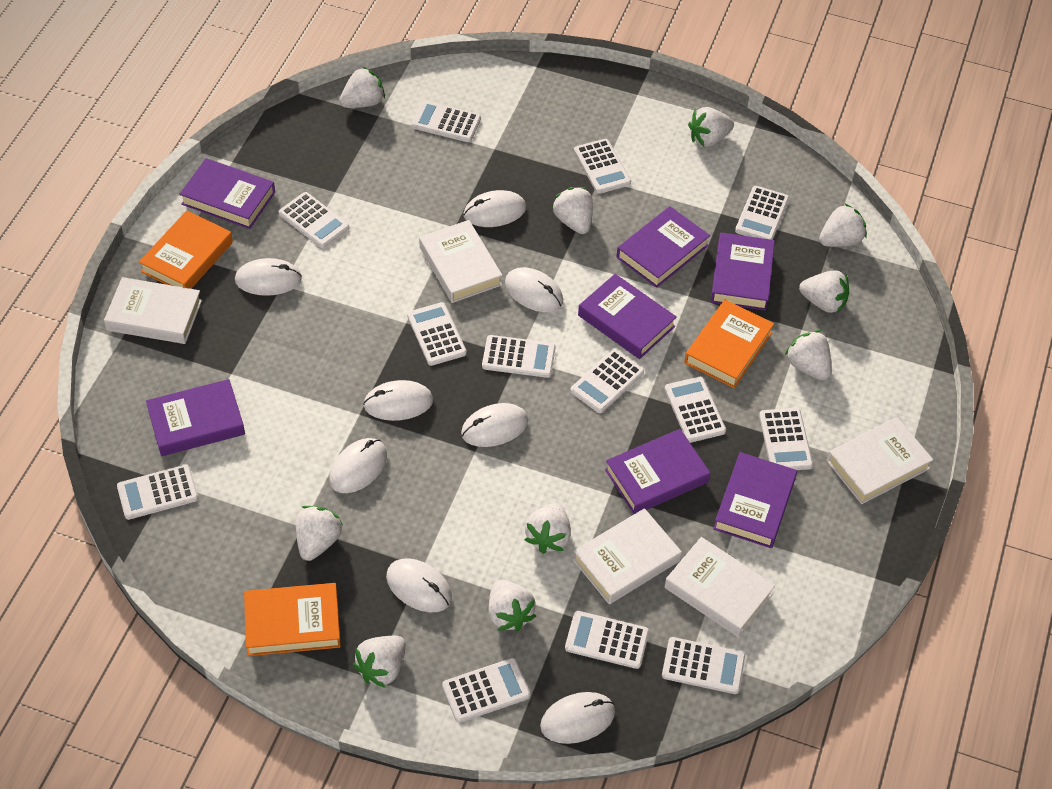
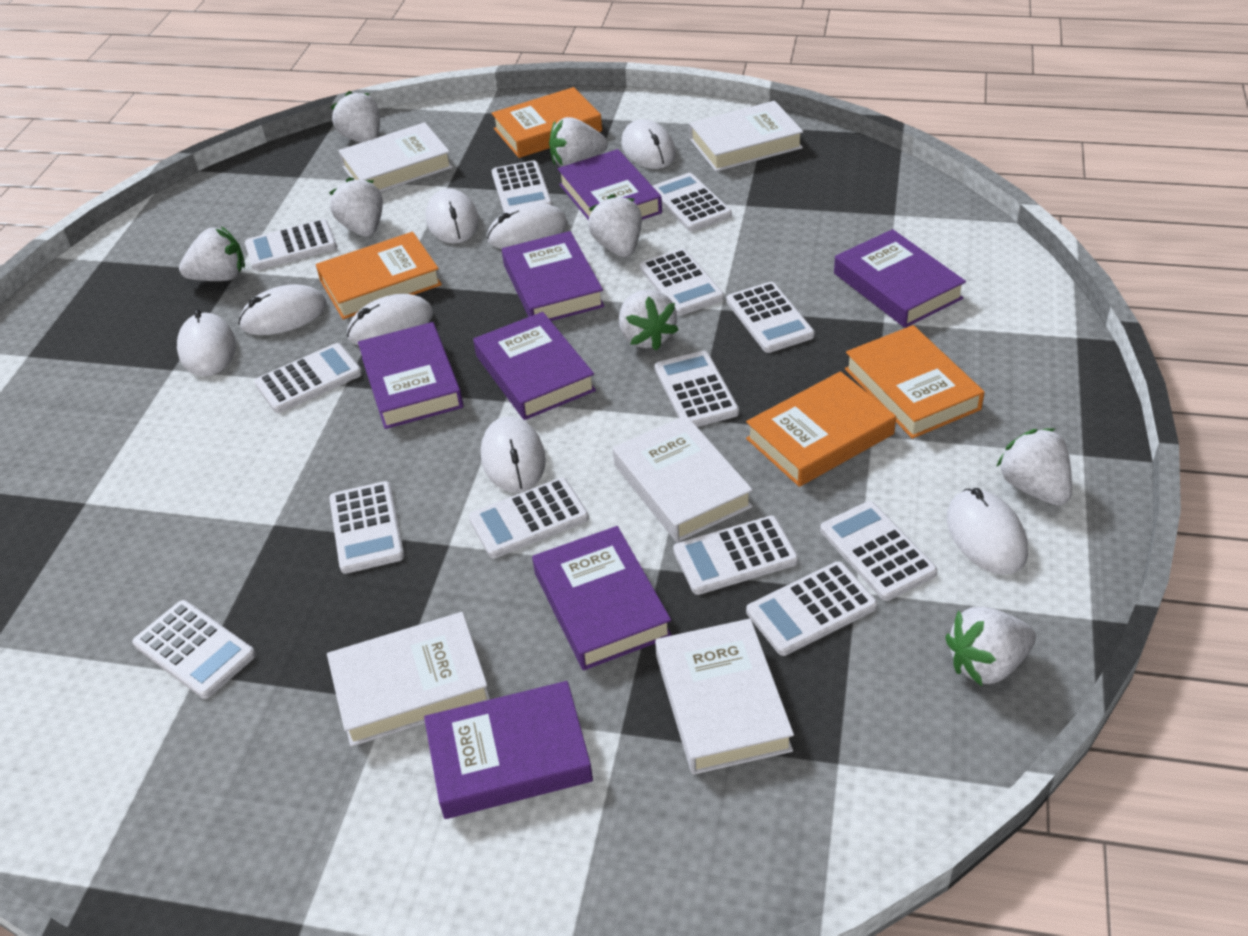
orange book: 3 -> 4
white strawberry: 10 -> 8

